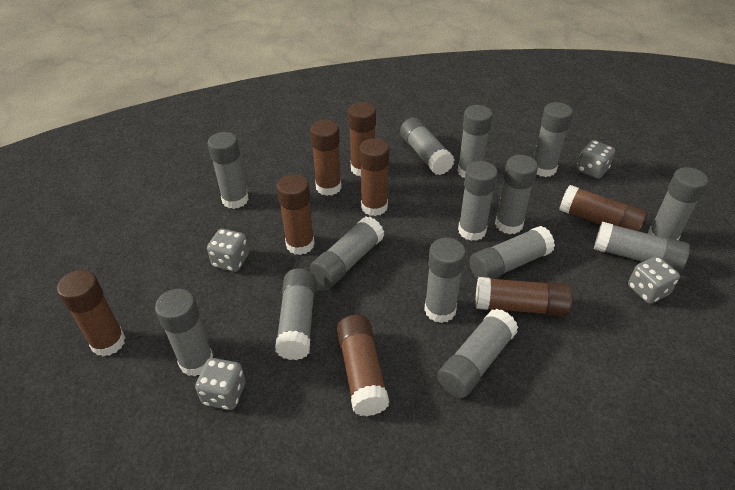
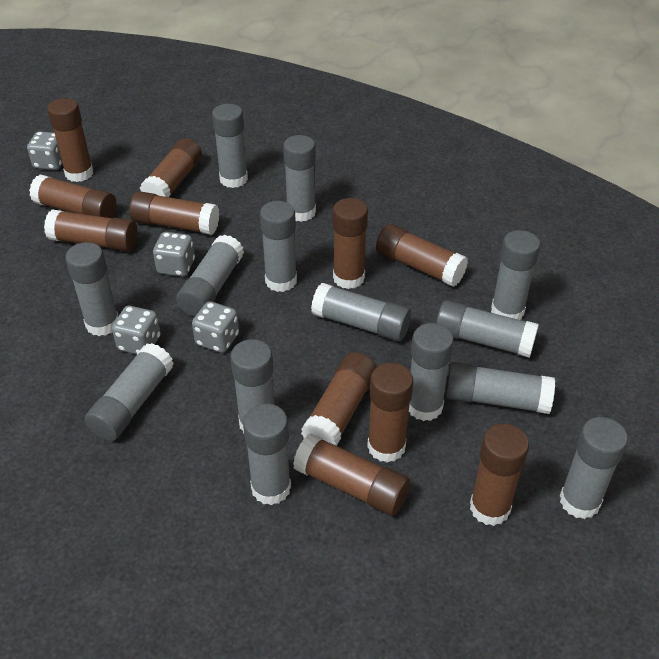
brown glue stick: 8 -> 11

